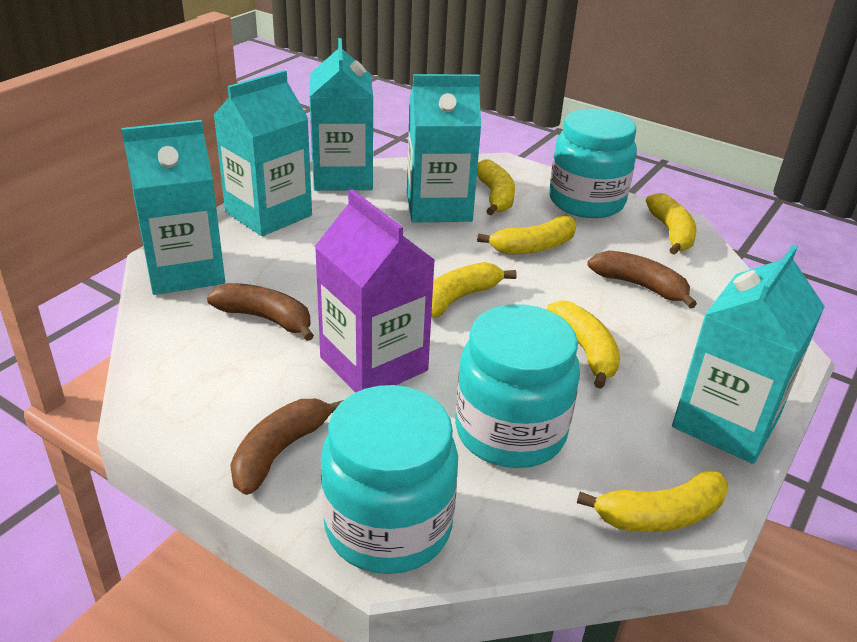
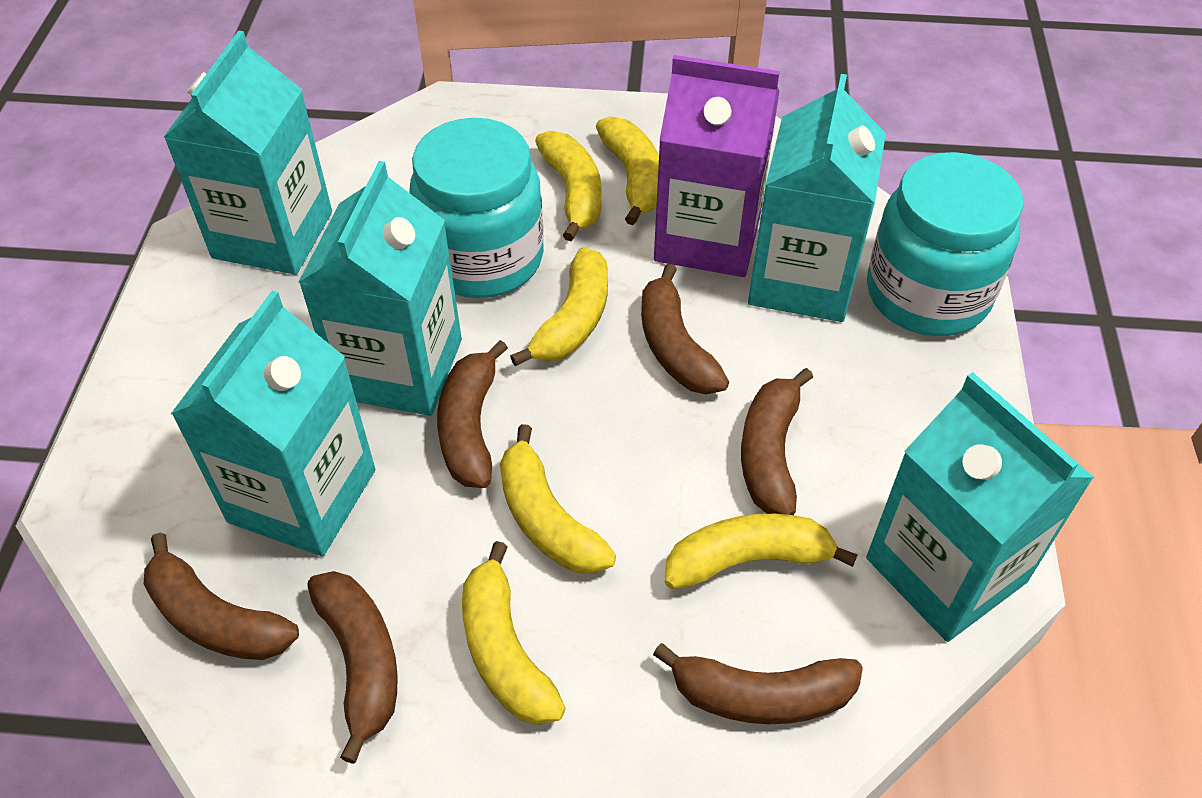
brown banana: 3 -> 6
turquoise jar: 3 -> 2

